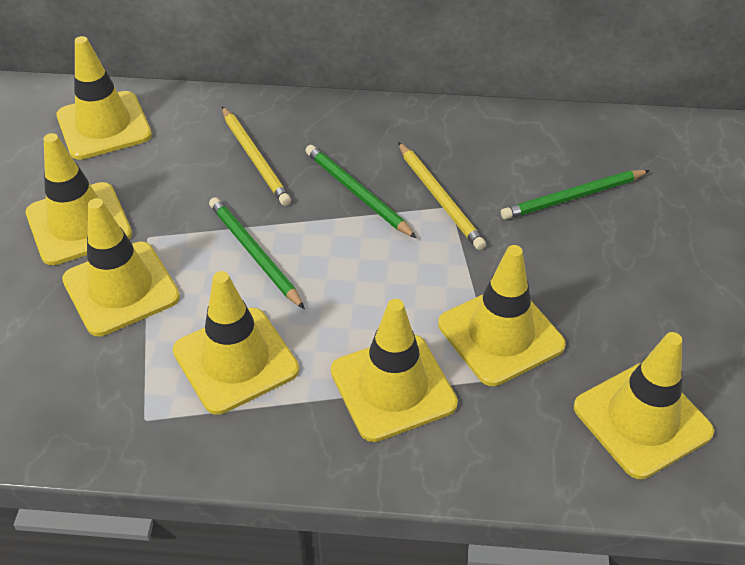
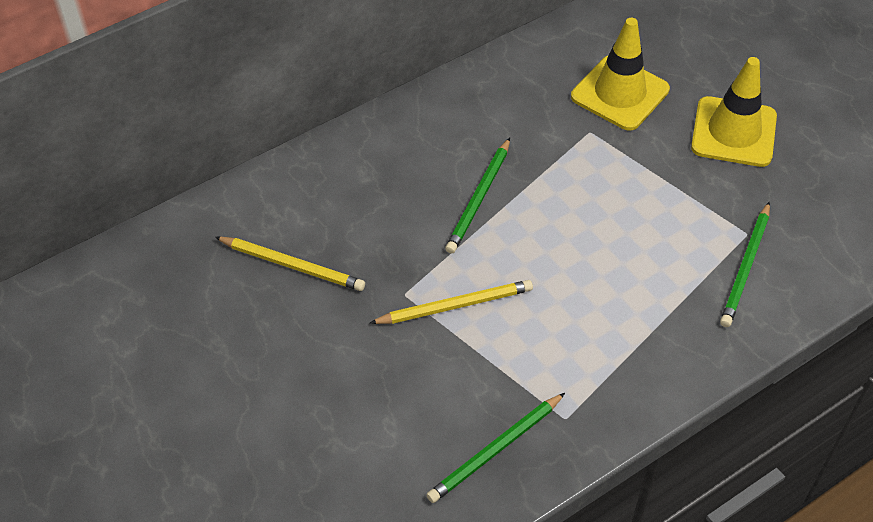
yellow traffic cone: 7 -> 2

